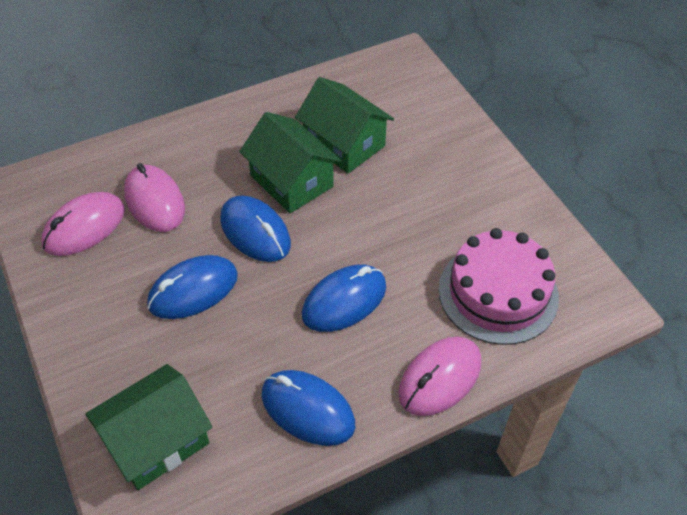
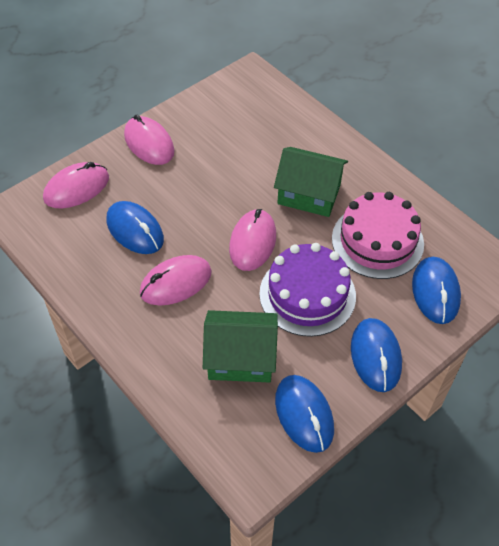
green house: 3 -> 2
pink mouse: 3 -> 4
purple cake: 0 -> 1

